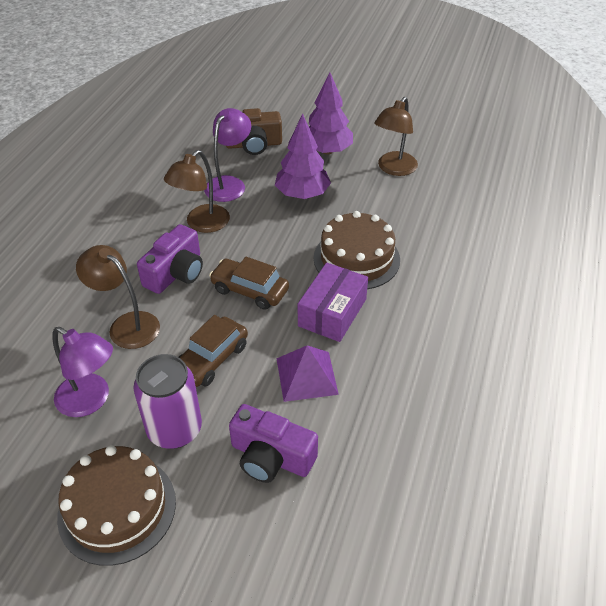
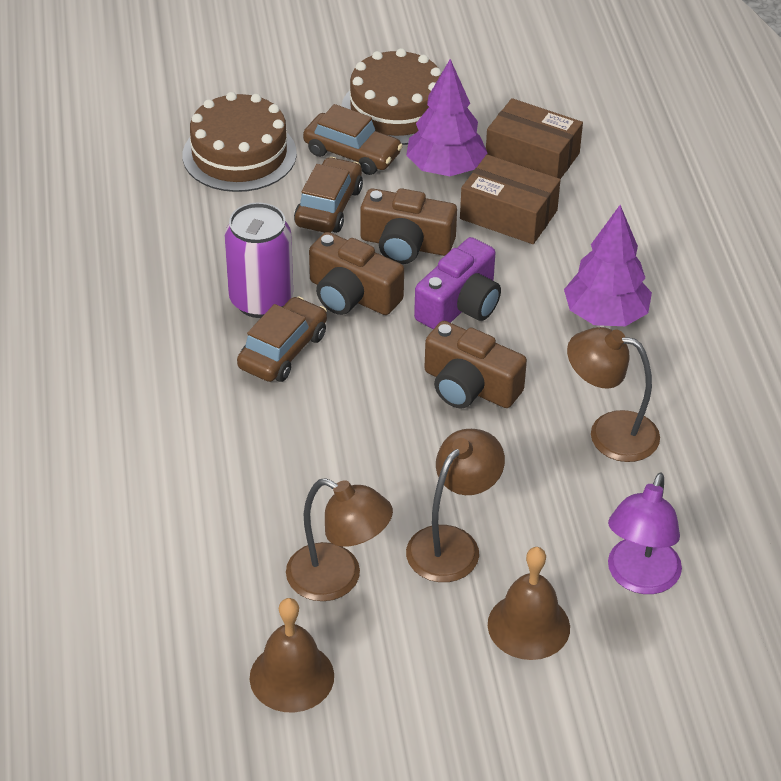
brown bell: 0 -> 2
brown box: 0 -> 2
brown camera: 1 -> 3
brown car: 2 -> 3
purple box: 1 -> 0
purple camera: 2 -> 1
purple lamp: 2 -> 1
purple pyramid: 1 -> 0

